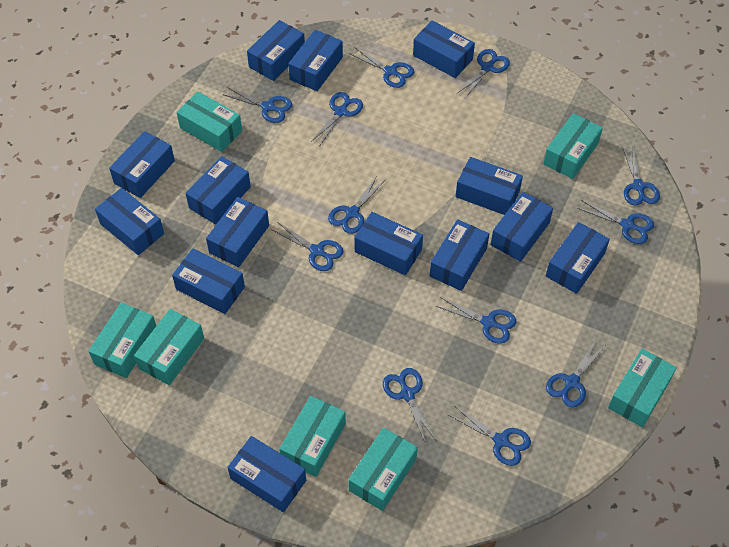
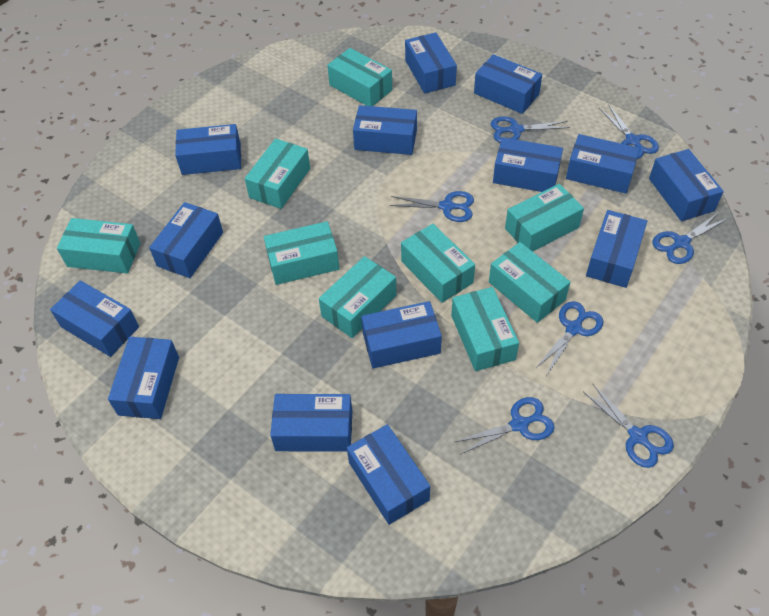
blue scissors: 12 -> 7
turquoise box: 7 -> 9

